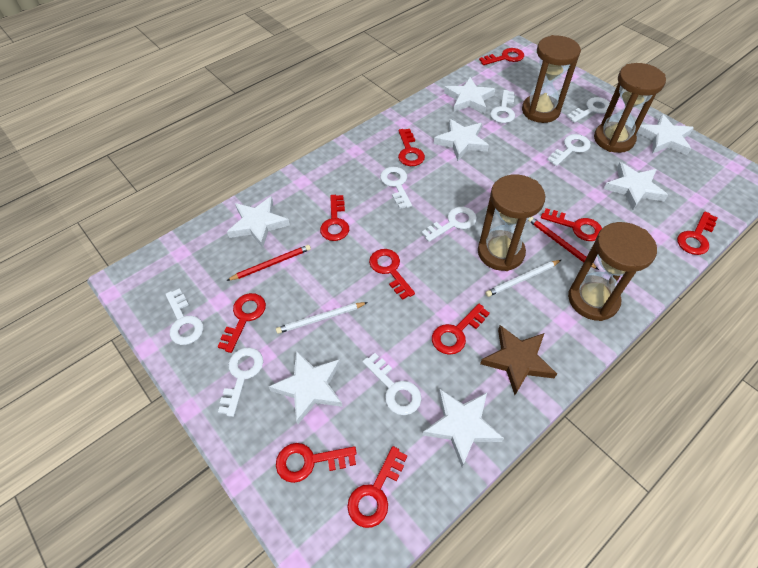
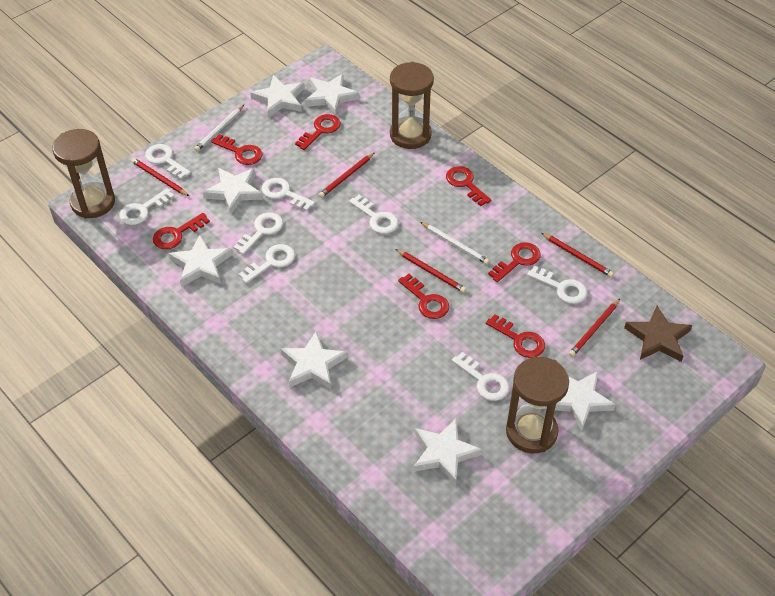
brown hourglass: 4 -> 3
red key: 10 -> 7
red pencil: 2 -> 5

